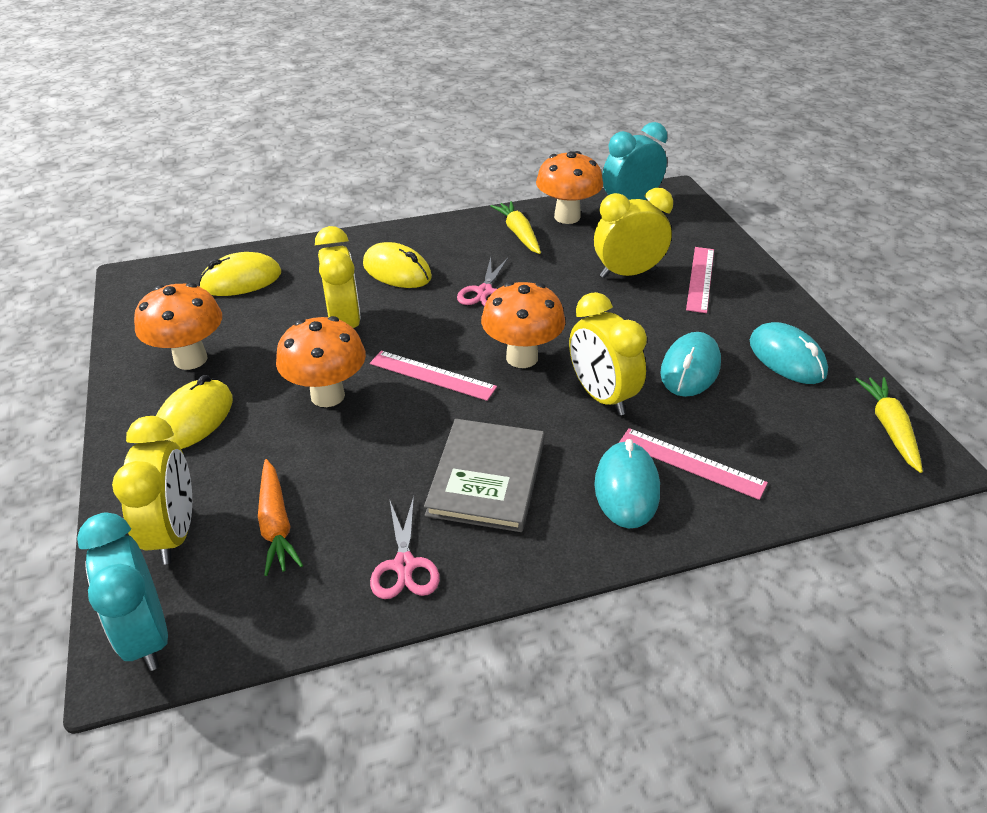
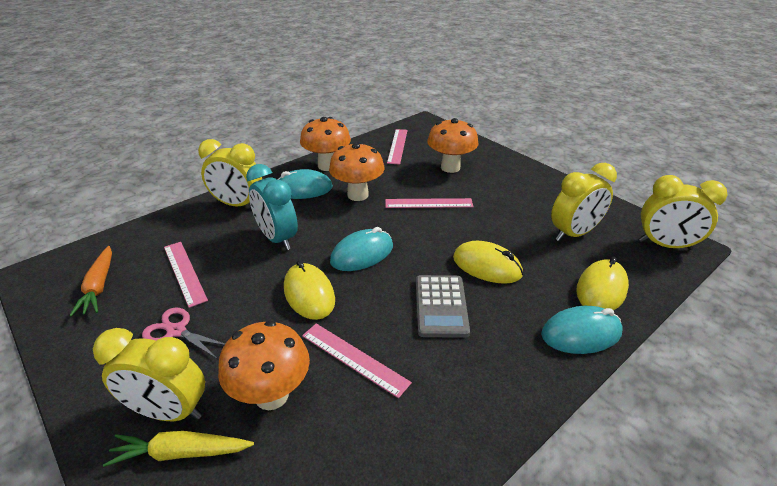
grey book: 1 -> 0
grey calculator: 0 -> 1
pink ruler: 3 -> 4
pink scissors: 2 -> 1
turquoise clock: 2 -> 1
yellow carrot: 2 -> 1

